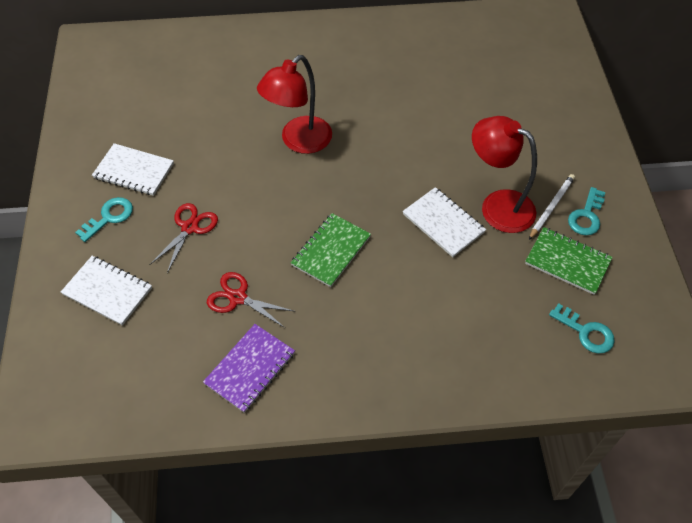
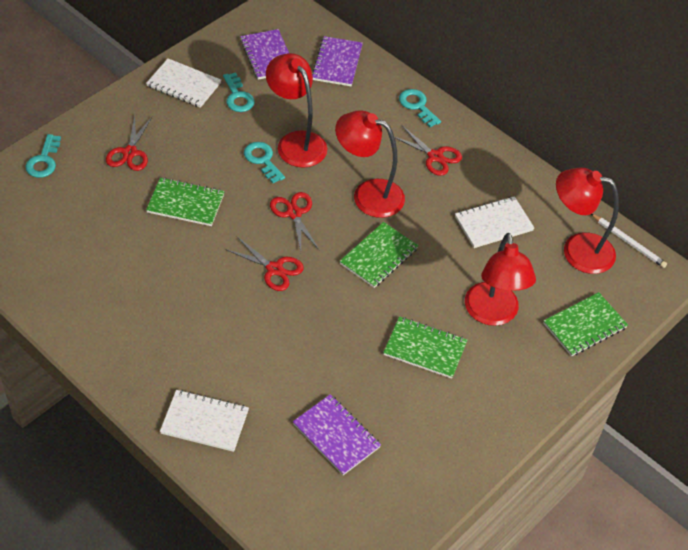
green notebook: 2 -> 4
purple notebook: 1 -> 3
red lamp: 2 -> 4
red scissors: 2 -> 4
turquoise key: 3 -> 4

